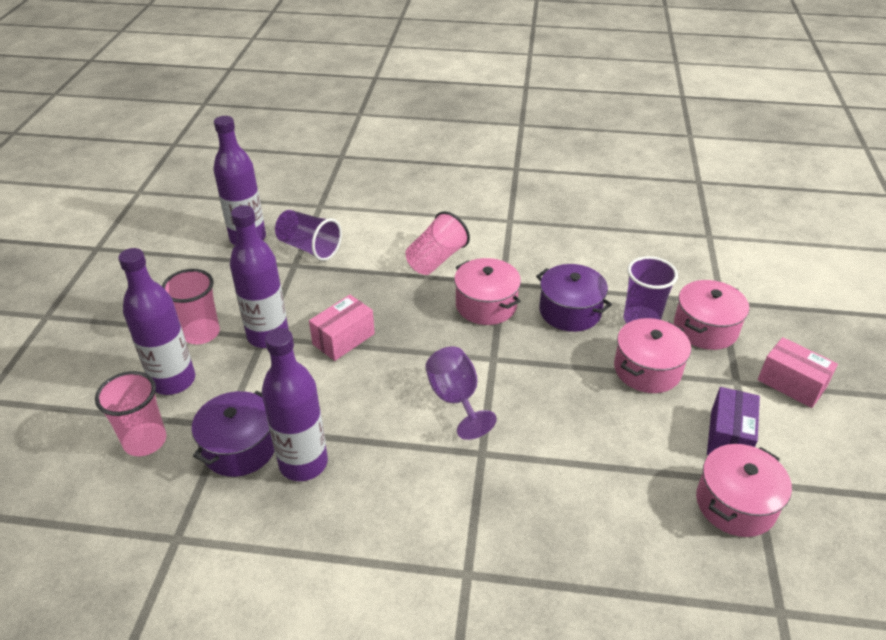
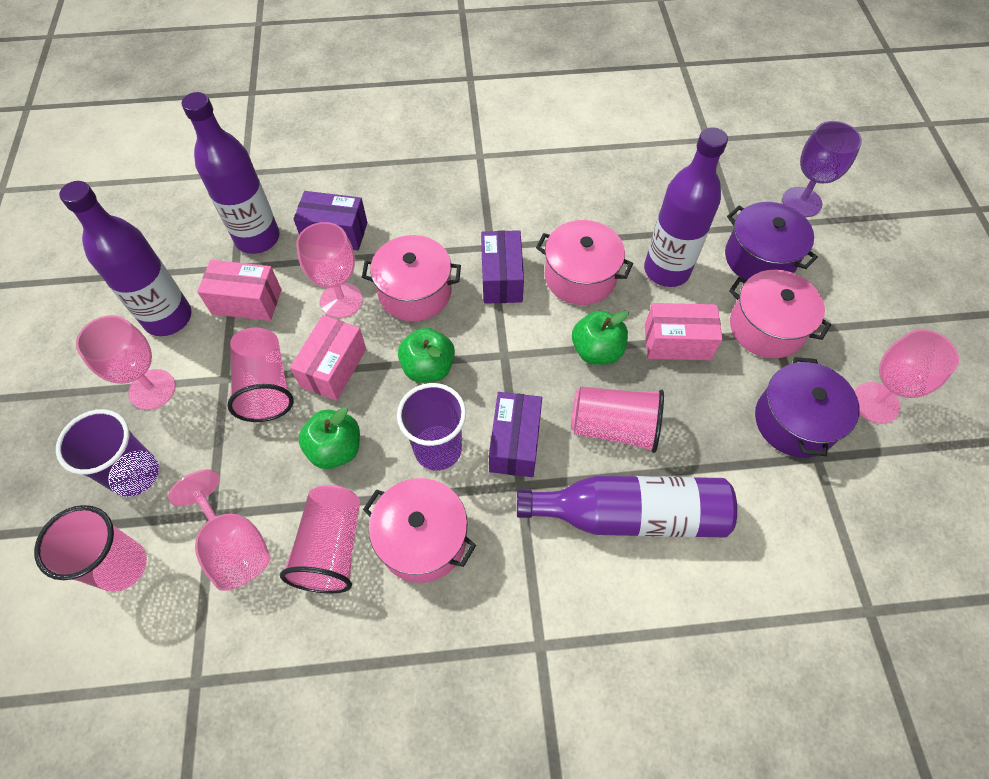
green apple: 0 -> 3
pink box: 2 -> 3
pink cup: 3 -> 4
pink goblet: 0 -> 4
purple box: 1 -> 3

